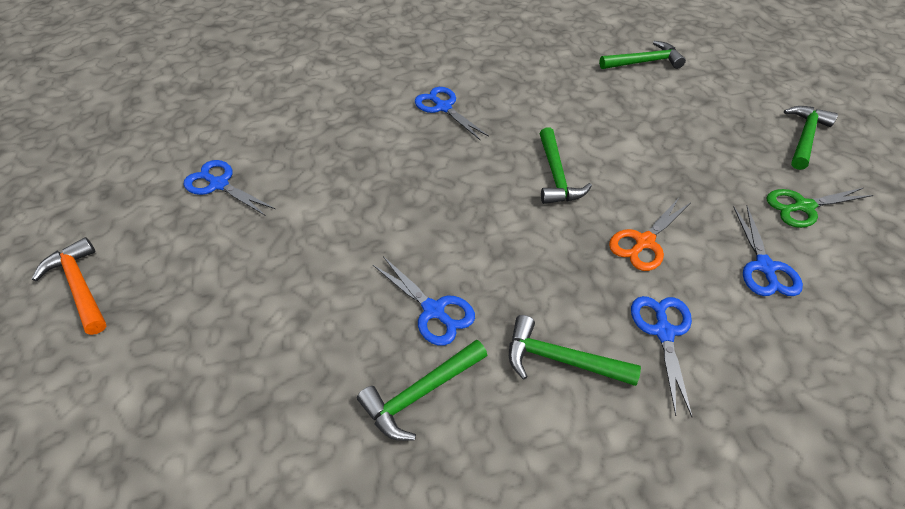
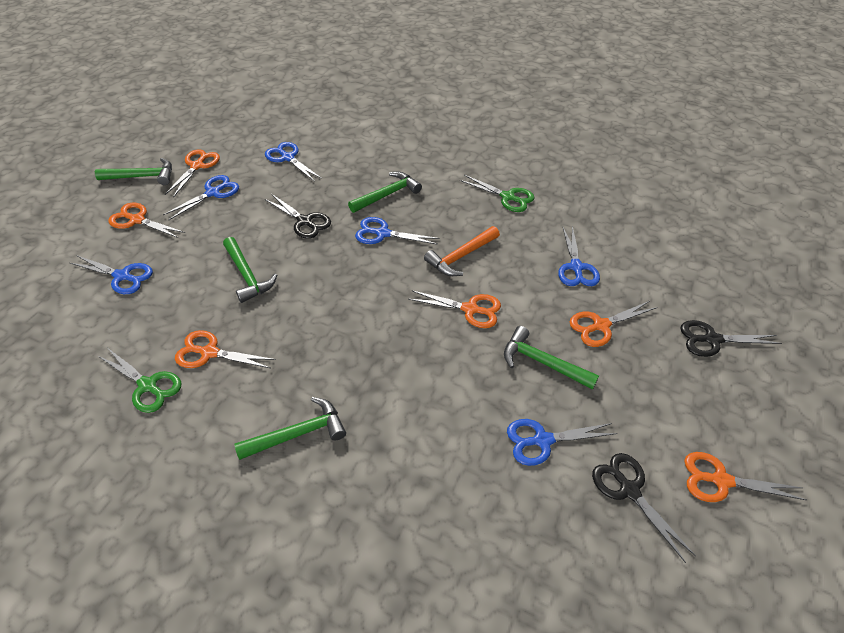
black scissors: 0 -> 3
blue scissors: 5 -> 6
green scissors: 1 -> 2
orange scissors: 1 -> 6

